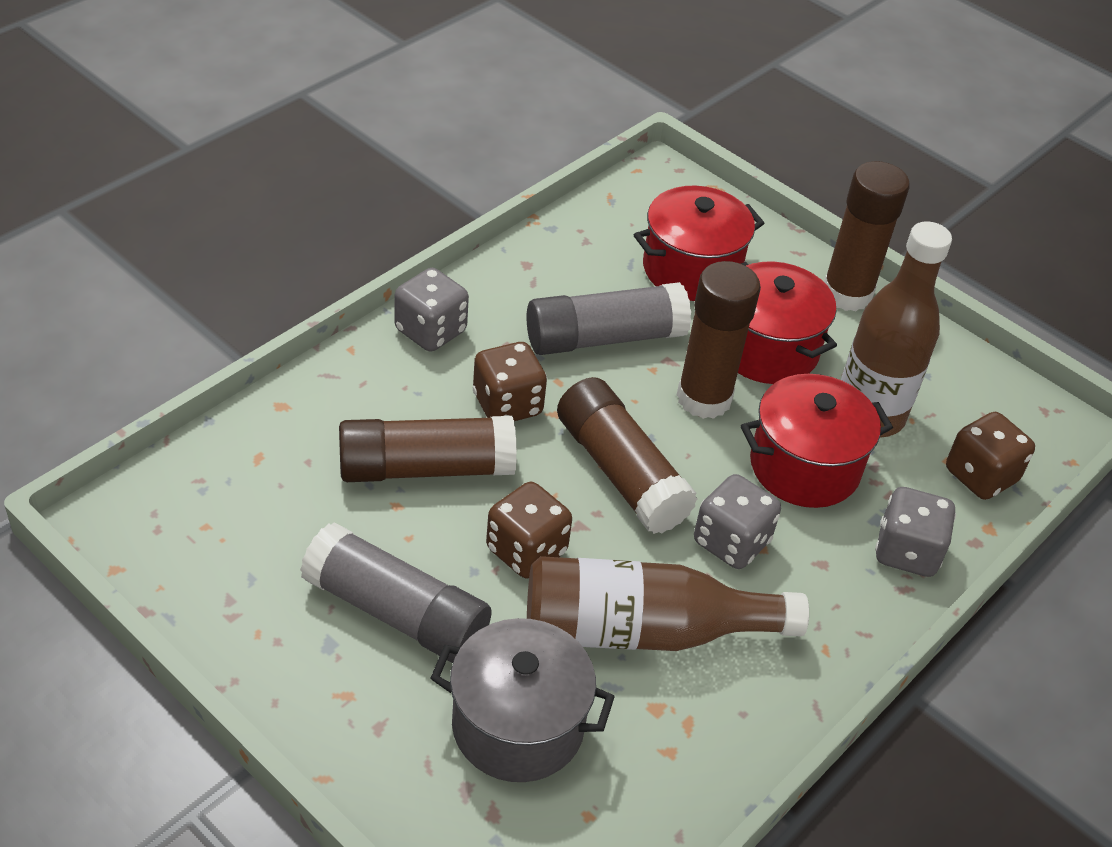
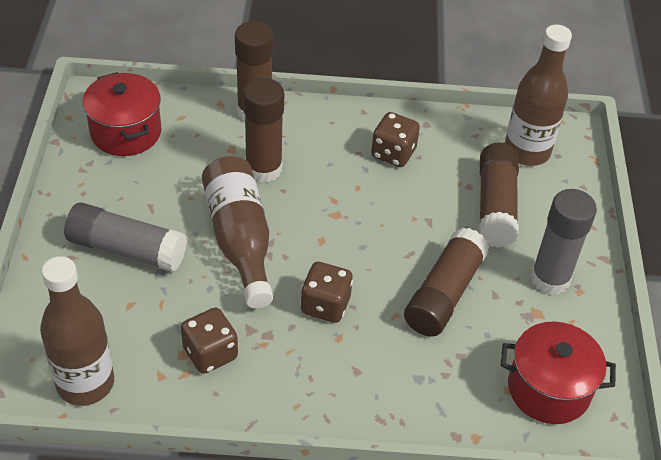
brown bottle: 2 -> 3
grey dice: 3 -> 0
grey pot: 1 -> 0
red pot: 3 -> 2

